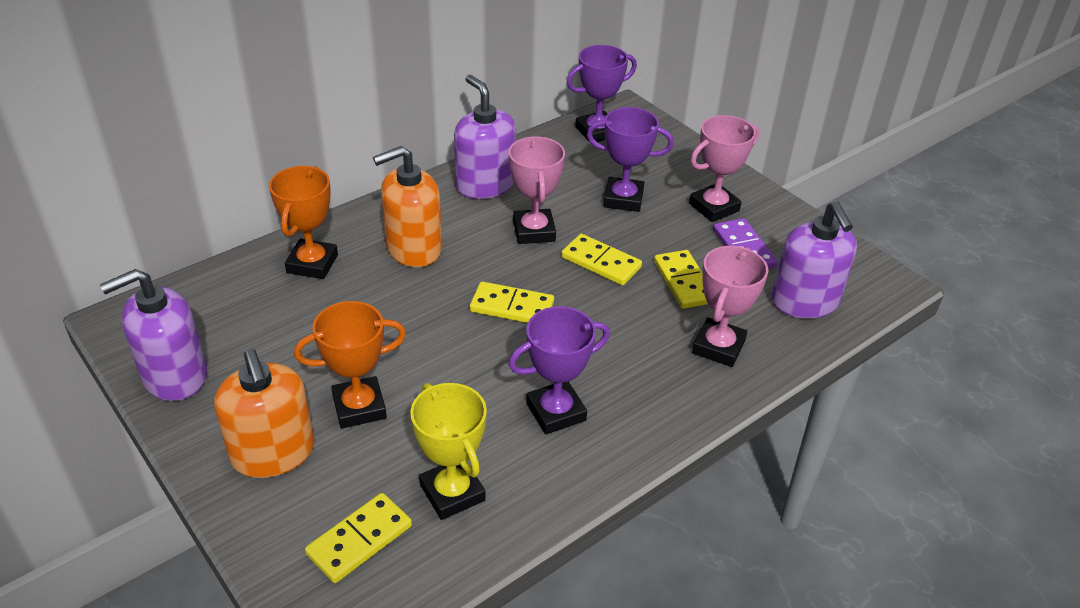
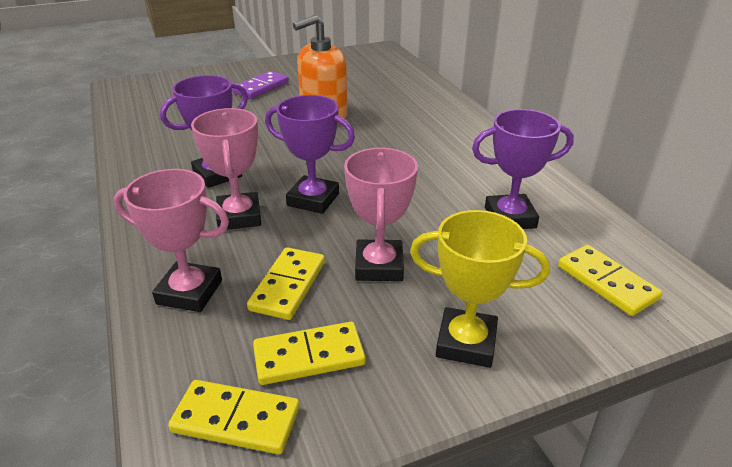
orange soap dispenser: 2 -> 1
orange trophy: 2 -> 0
purple soap dispenser: 3 -> 0

